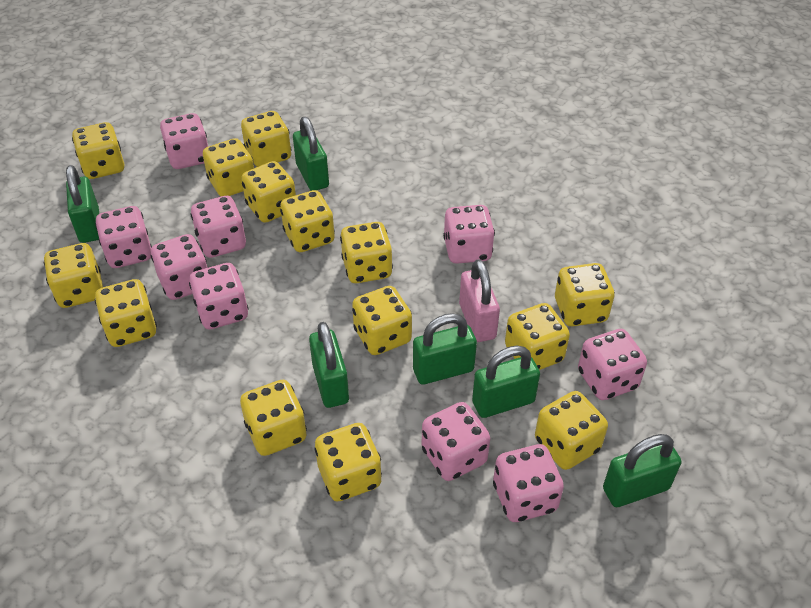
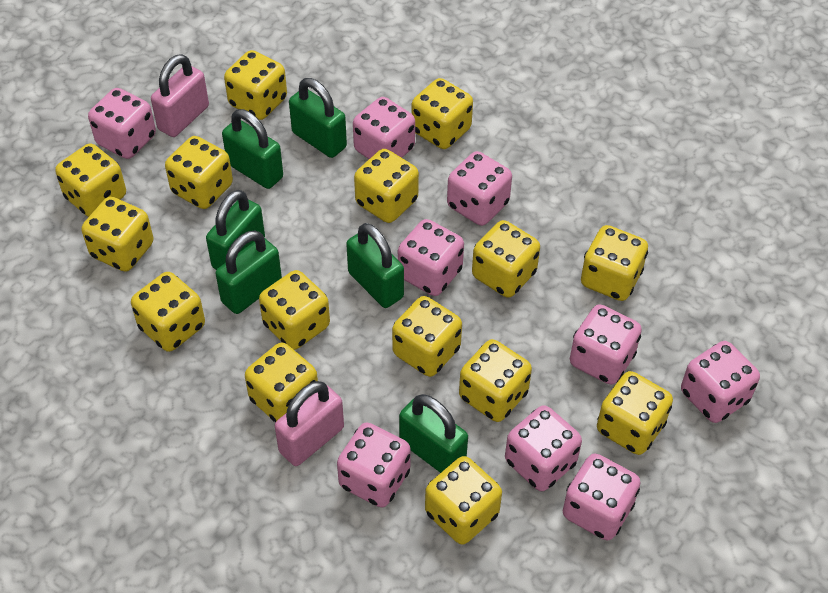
pink padlock: 1 -> 2
yellow dice: 14 -> 15

